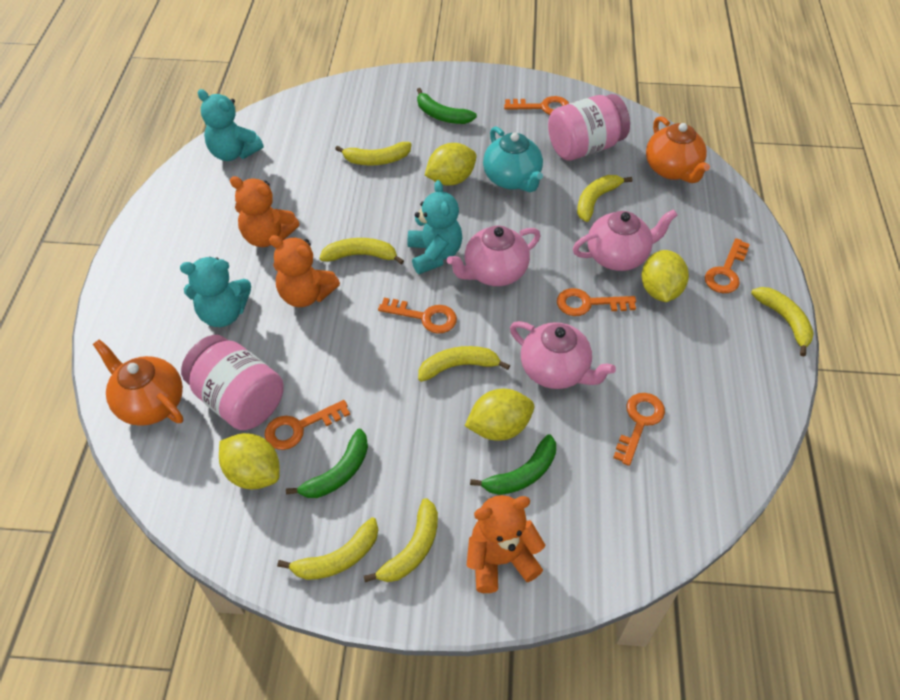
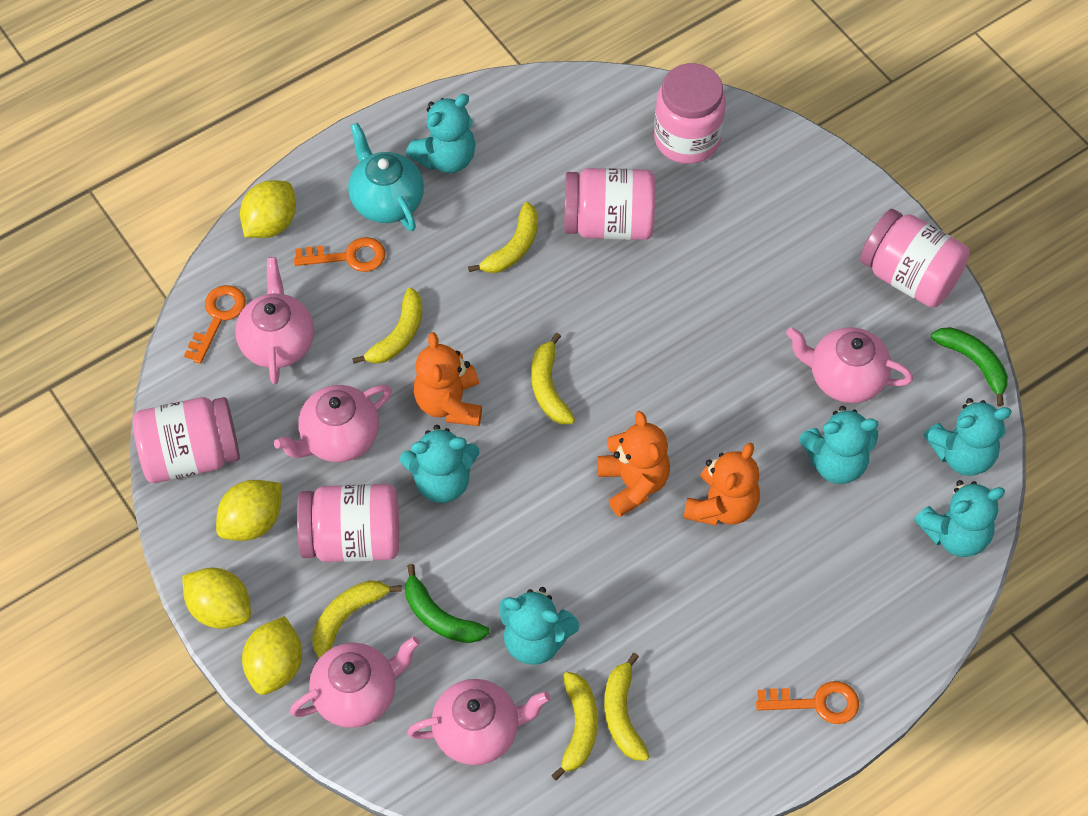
green banana: 3 -> 2
orange key: 6 -> 3
orange teapot: 2 -> 0
pink jar: 2 -> 5
pink teapot: 3 -> 5
turquoise teddy bear: 3 -> 6
yellow banana: 7 -> 6

